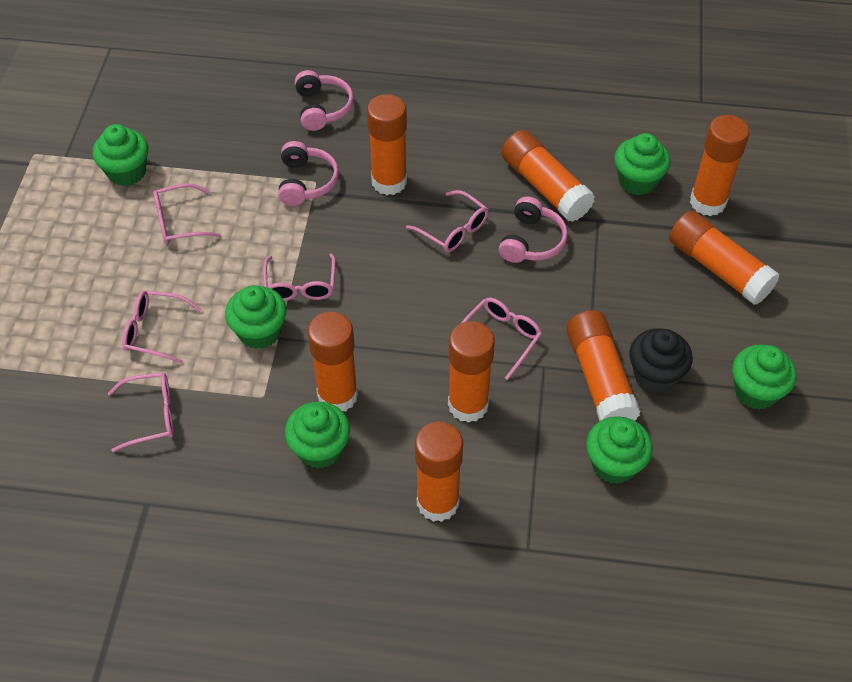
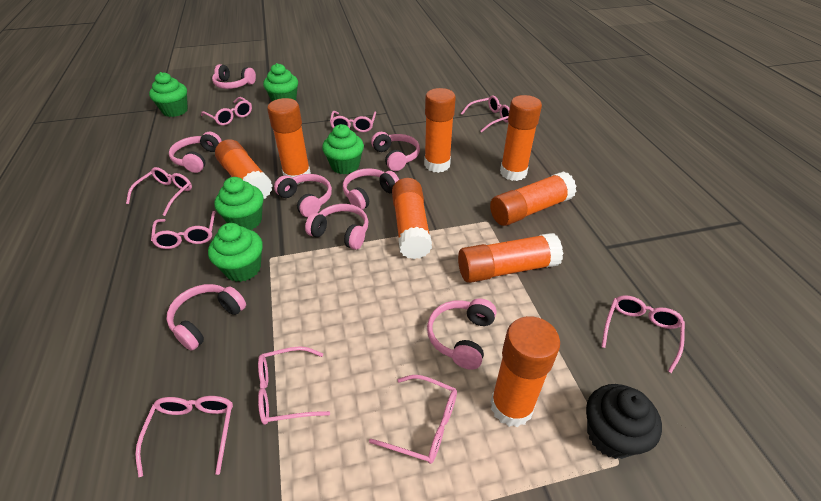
green cupcake: 6 -> 5
pink glasses: 6 -> 9
pink headphones: 3 -> 8

